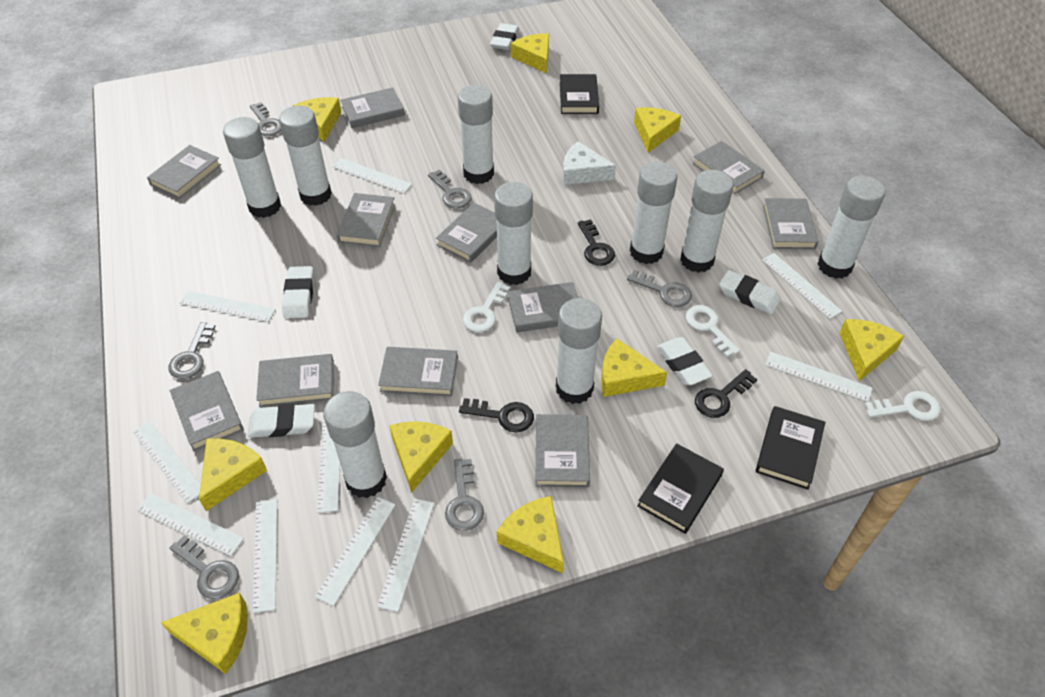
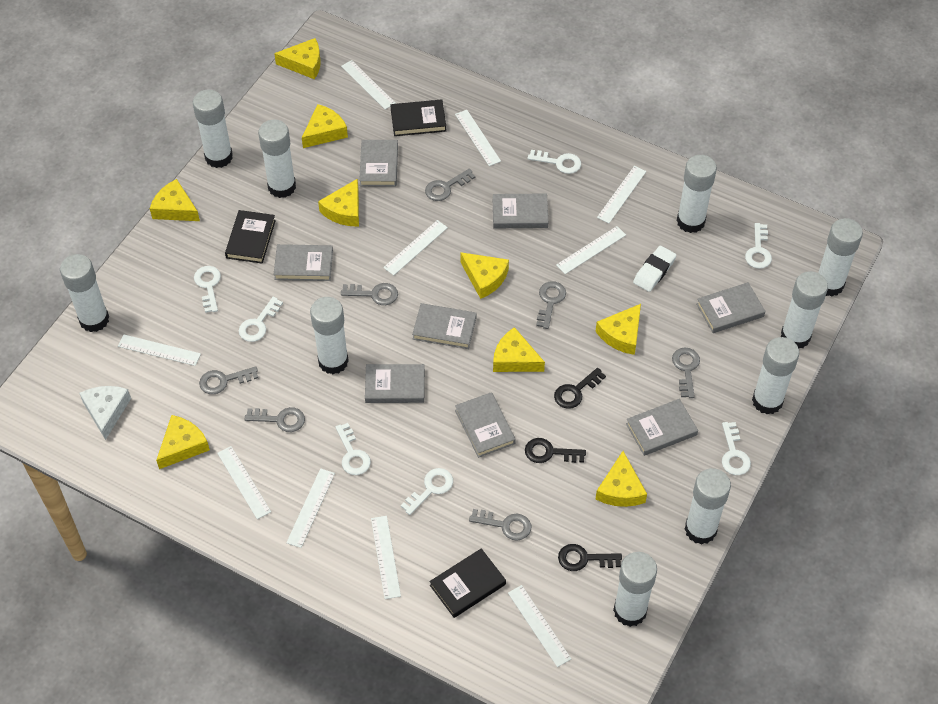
grey book: 11 -> 8
grey key: 6 -> 7
white eraser: 5 -> 1
white glue stick: 9 -> 10
white key: 3 -> 7

